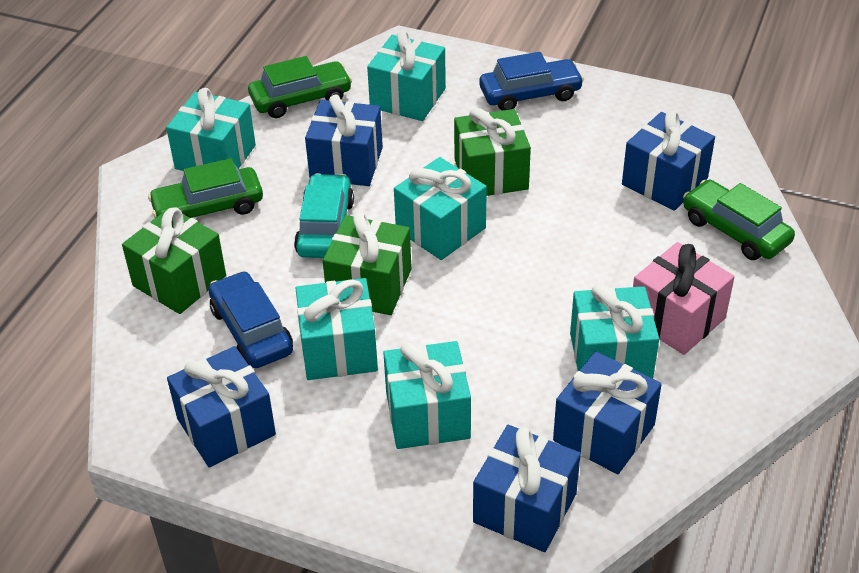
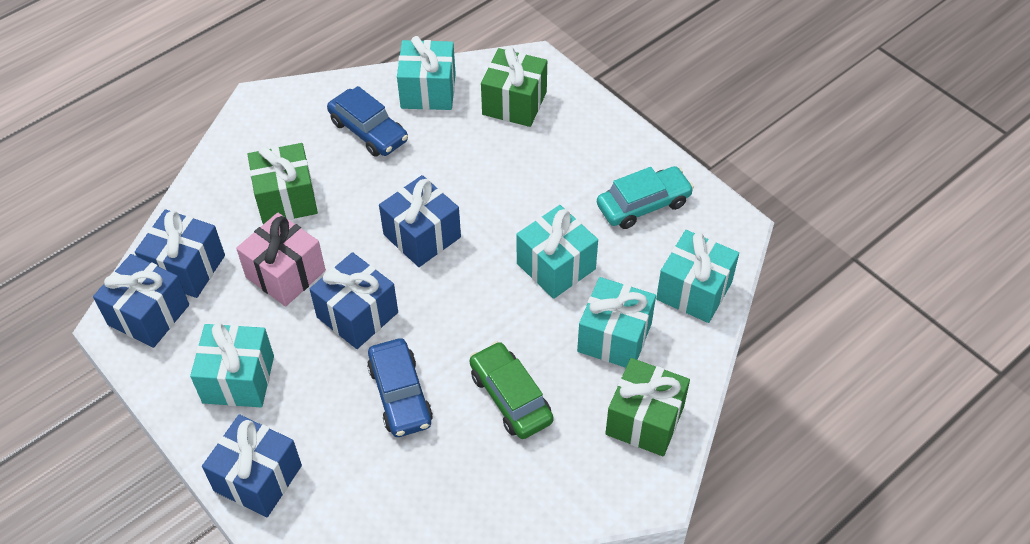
green car: 3 -> 1
turquoise gift: 6 -> 5

